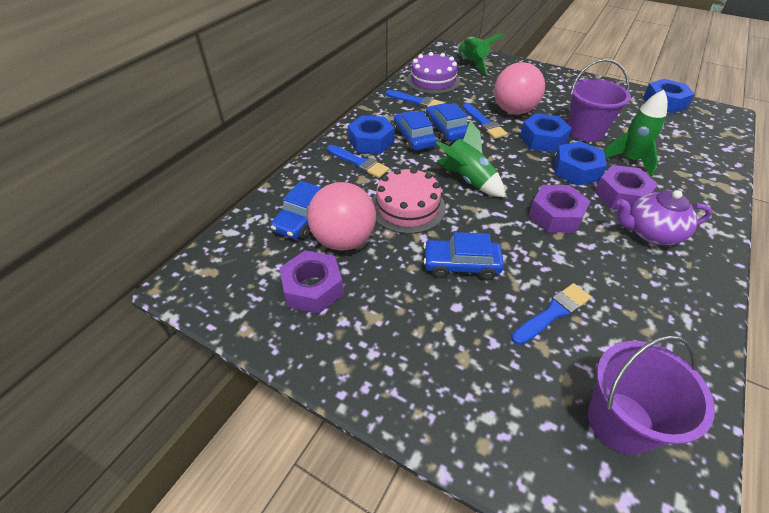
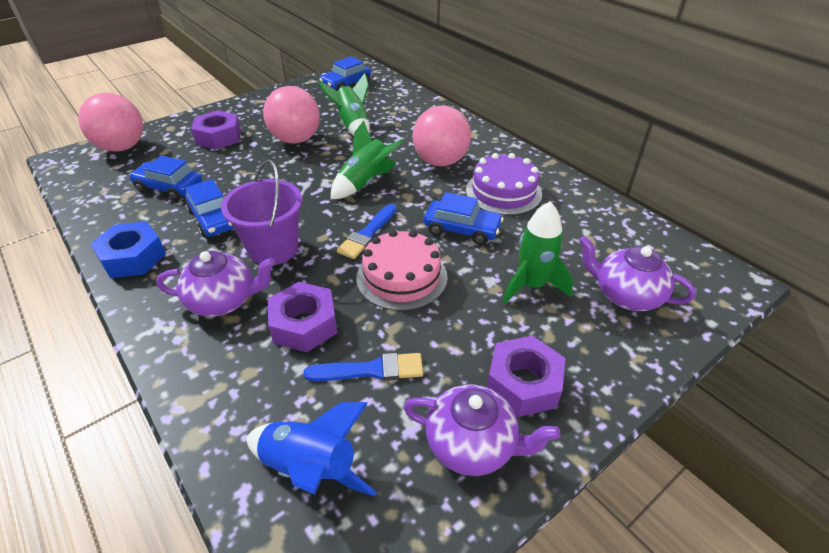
blue brush: 4 -> 2
blue nut: 4 -> 1
blue rocket: 0 -> 1
pink ball: 2 -> 3
purple bucket: 2 -> 1
purple teapot: 1 -> 3

